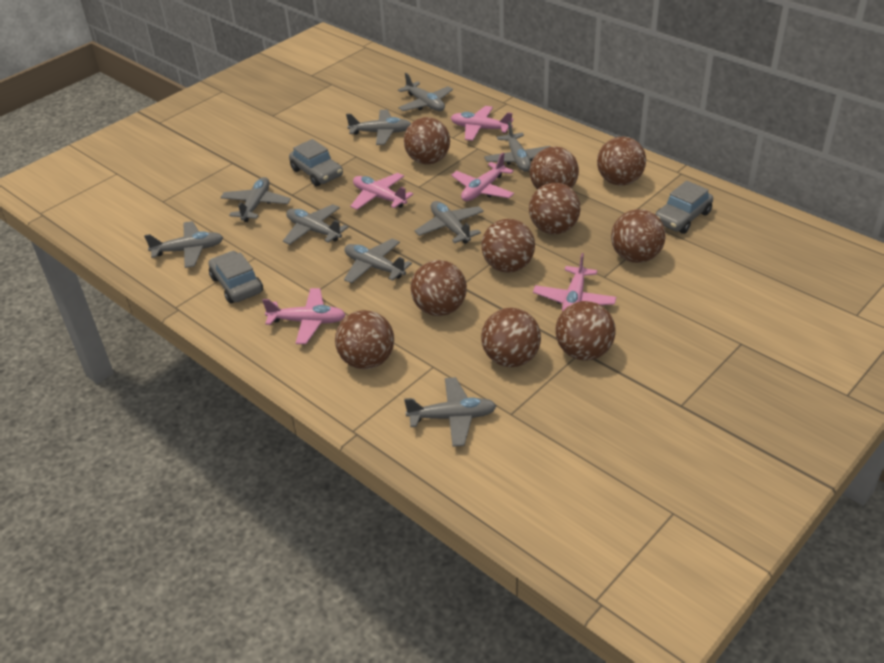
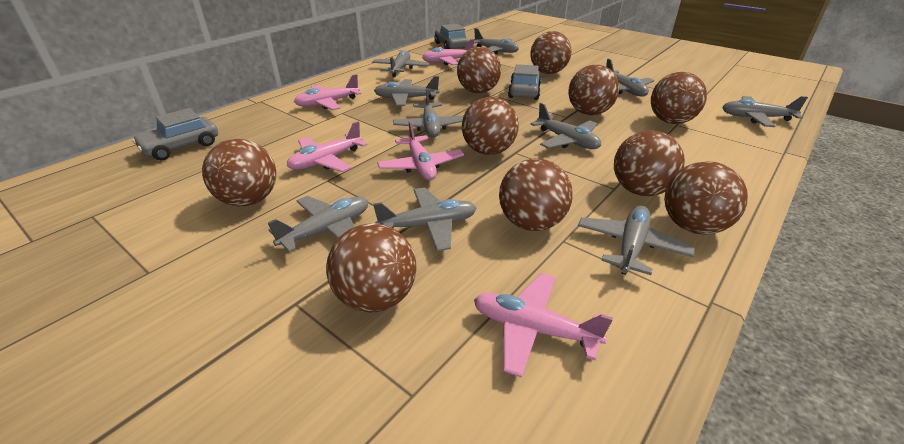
grey plane: 9 -> 10

